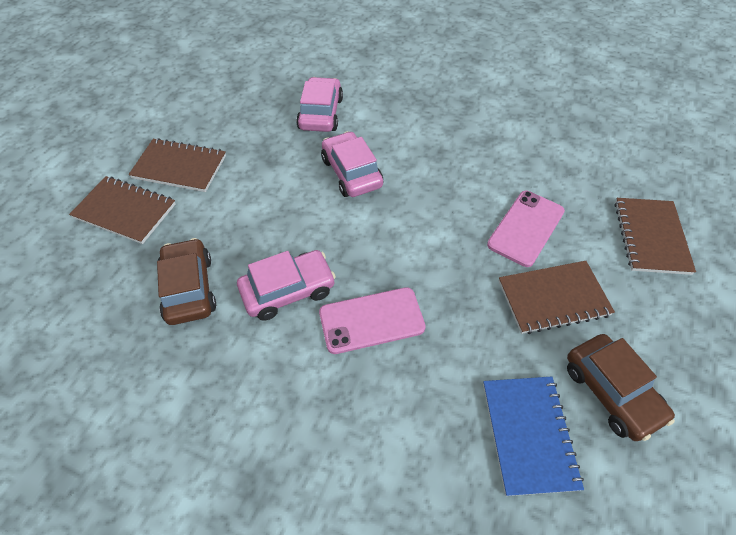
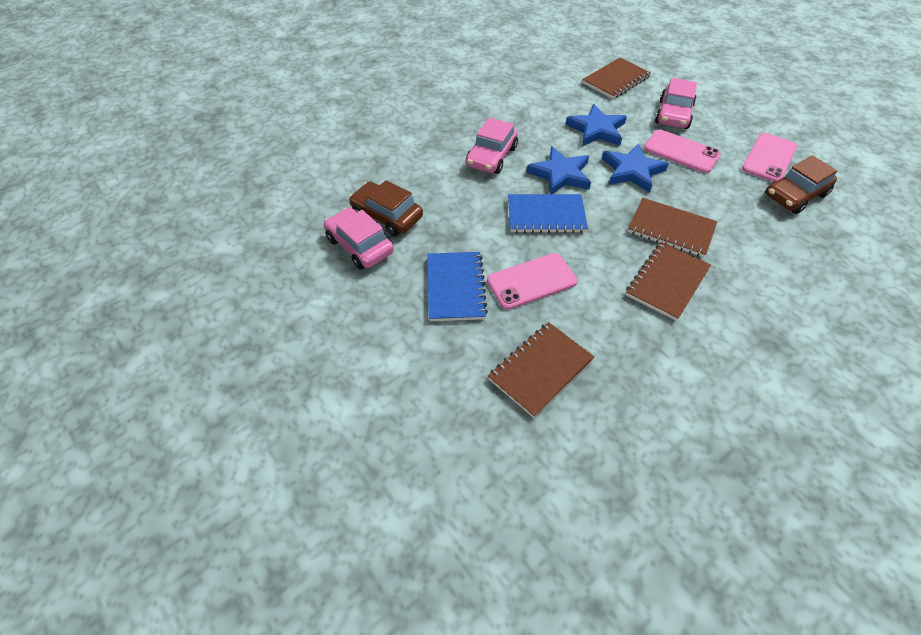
blue notebook: 1 -> 2
blue star: 0 -> 3
pink phone: 2 -> 3

